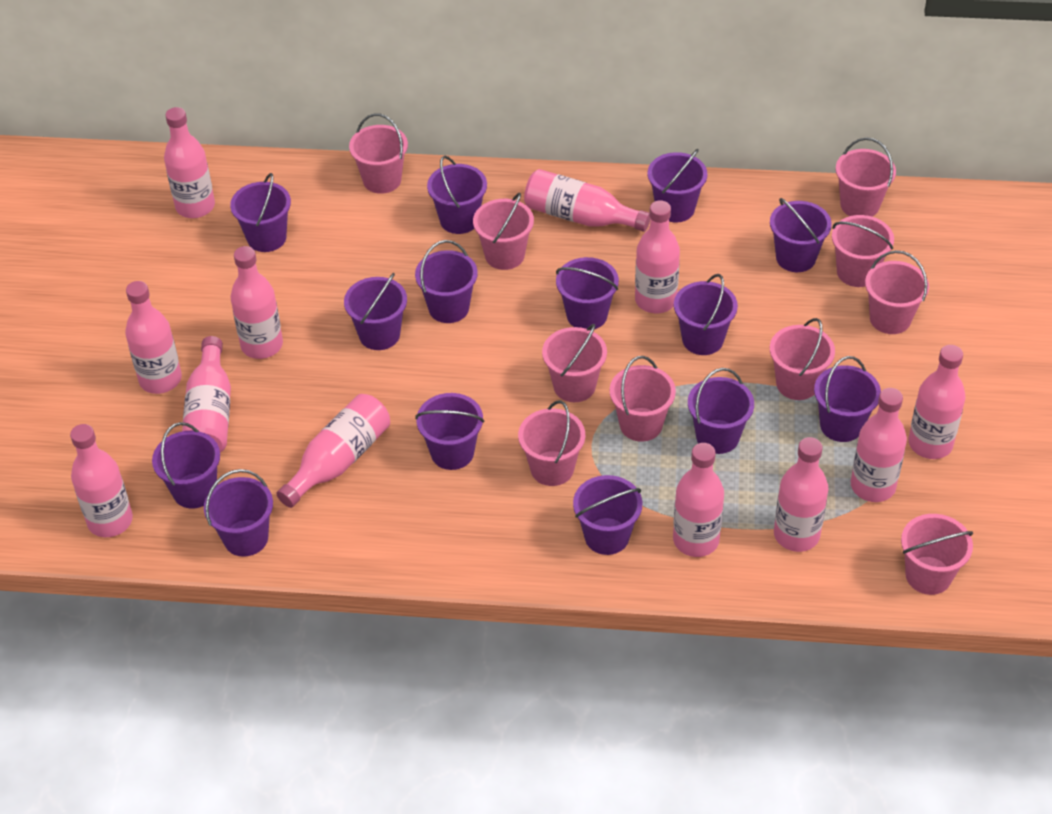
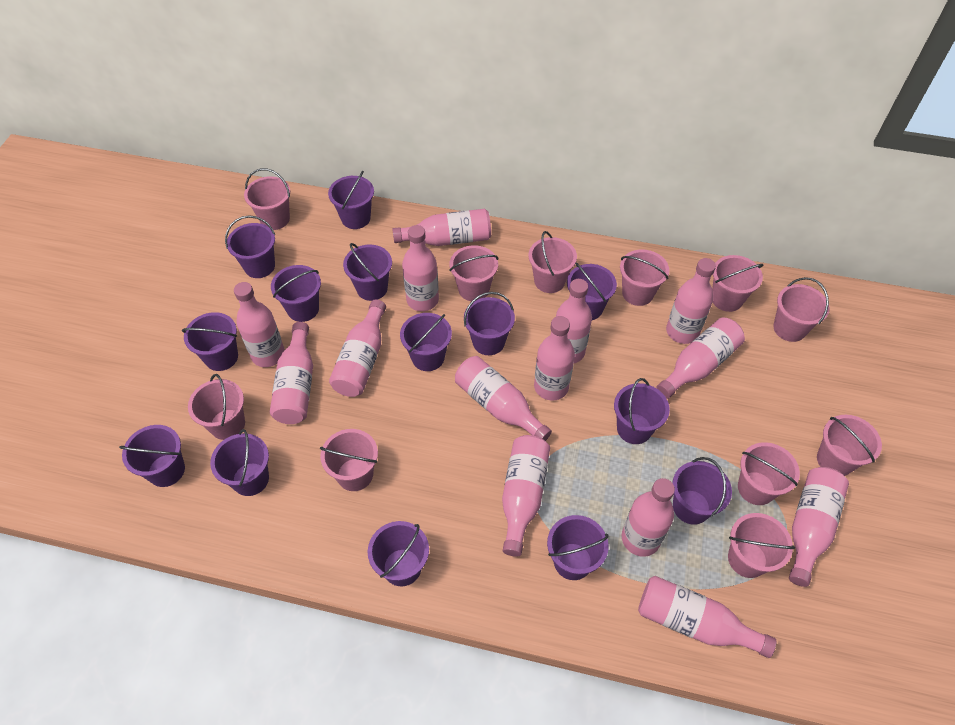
pink bottle: 12 -> 14
pink bucket: 10 -> 11

